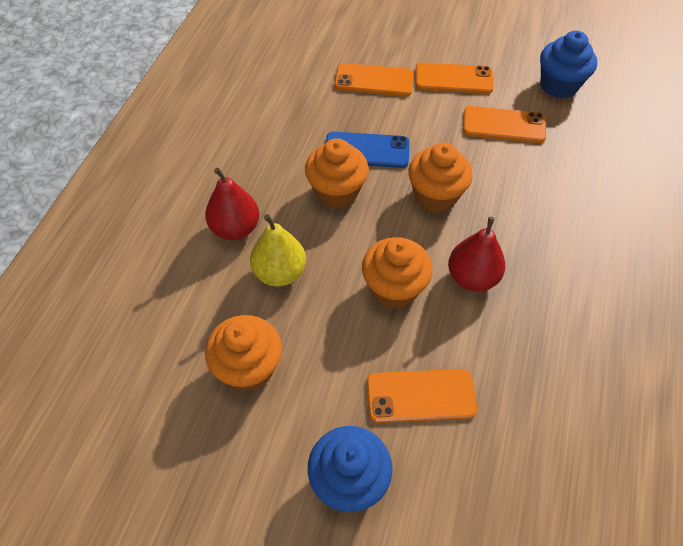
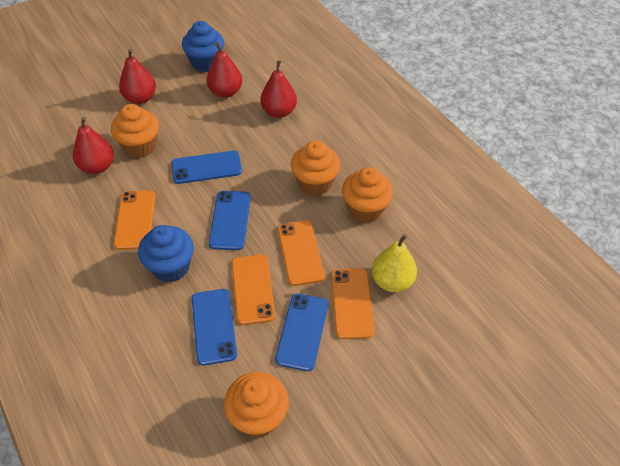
blue phone: 1 -> 4
red pear: 2 -> 4

